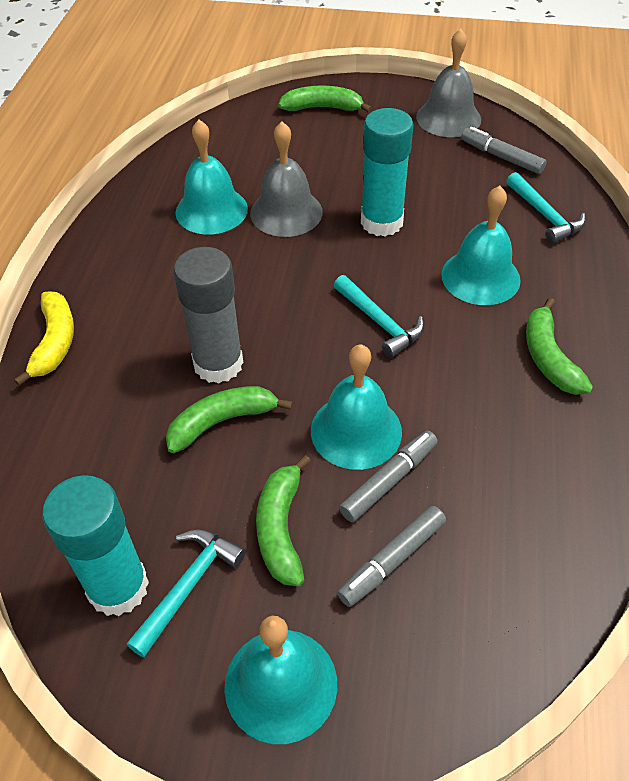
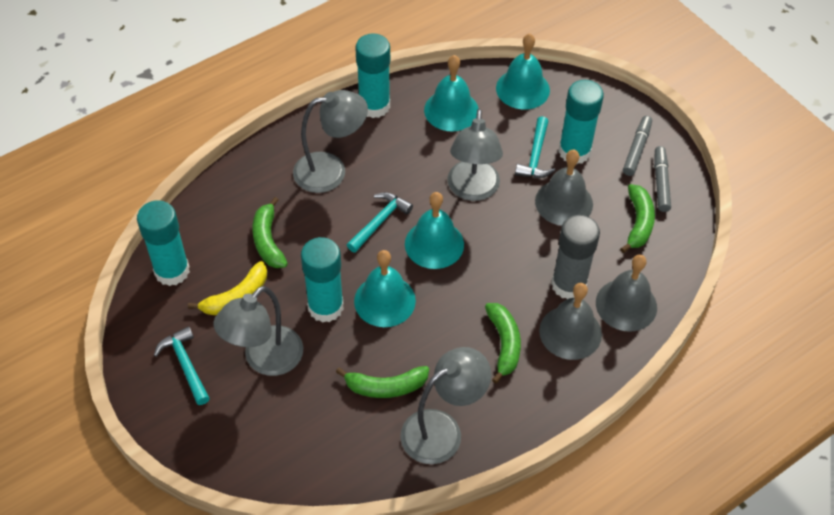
grey bell: 2 -> 3
grey lamp: 0 -> 4
grey marker: 3 -> 2
turquoise glue stick: 2 -> 4

